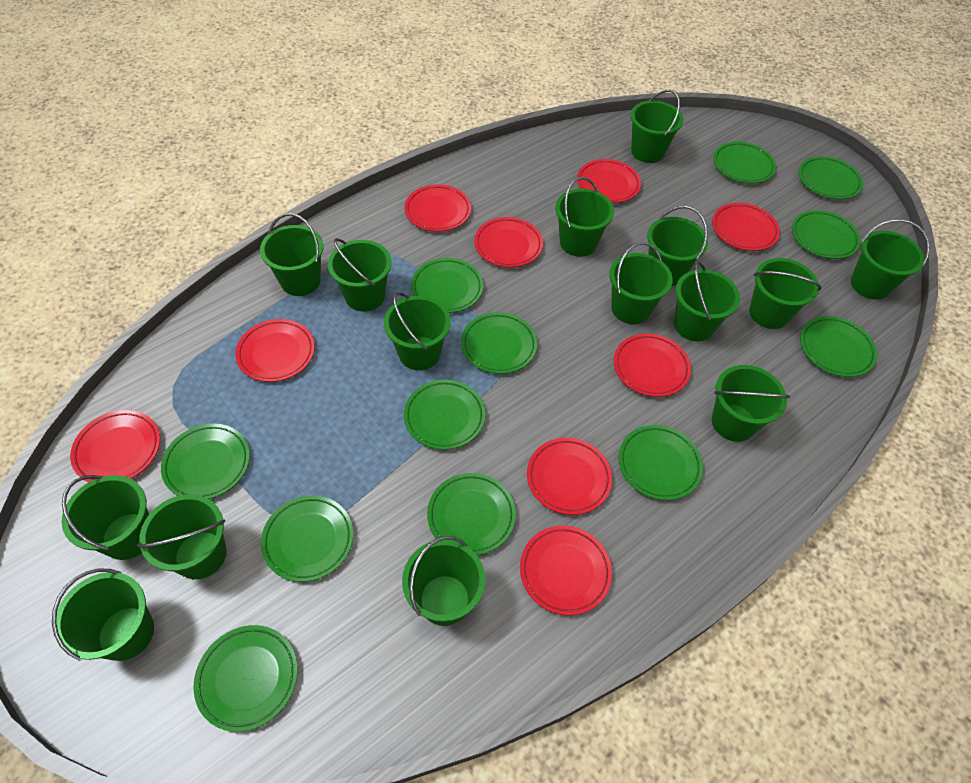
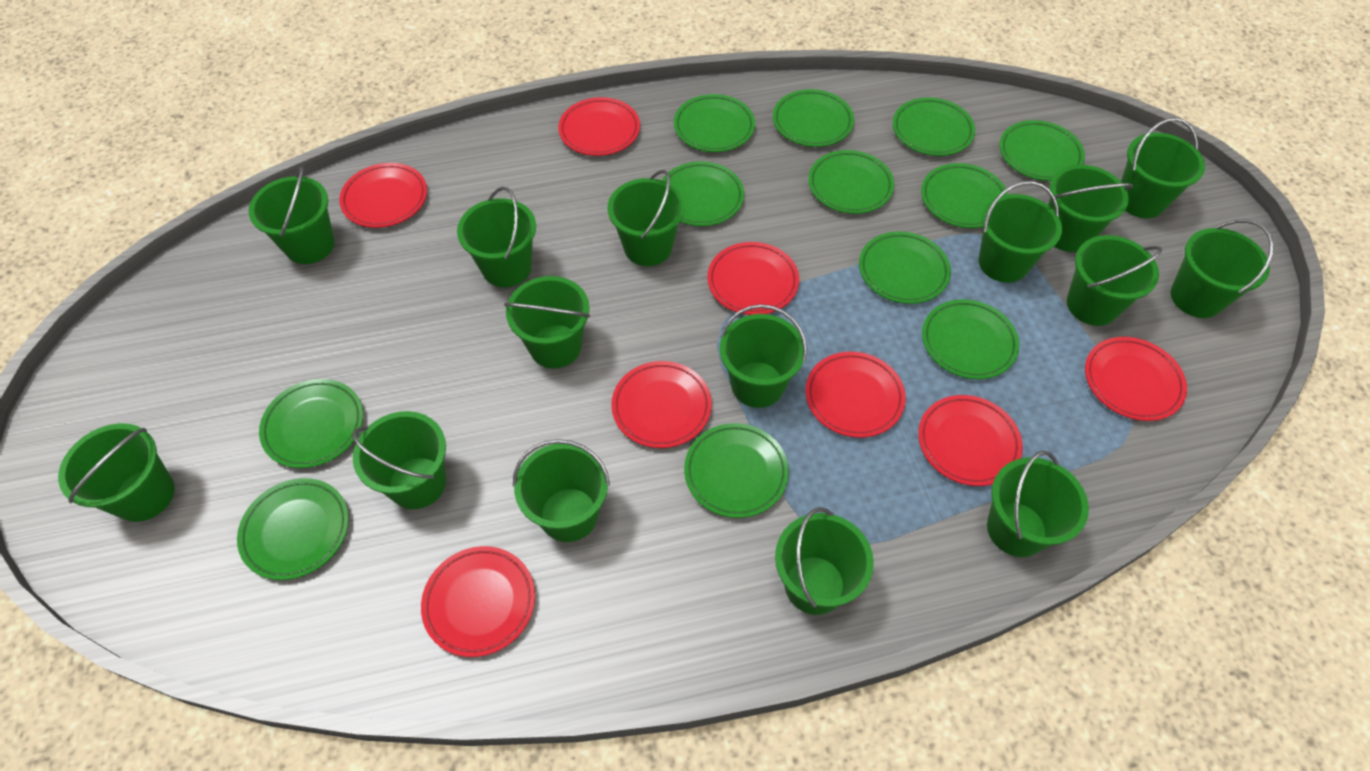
red plate: 9 -> 8

